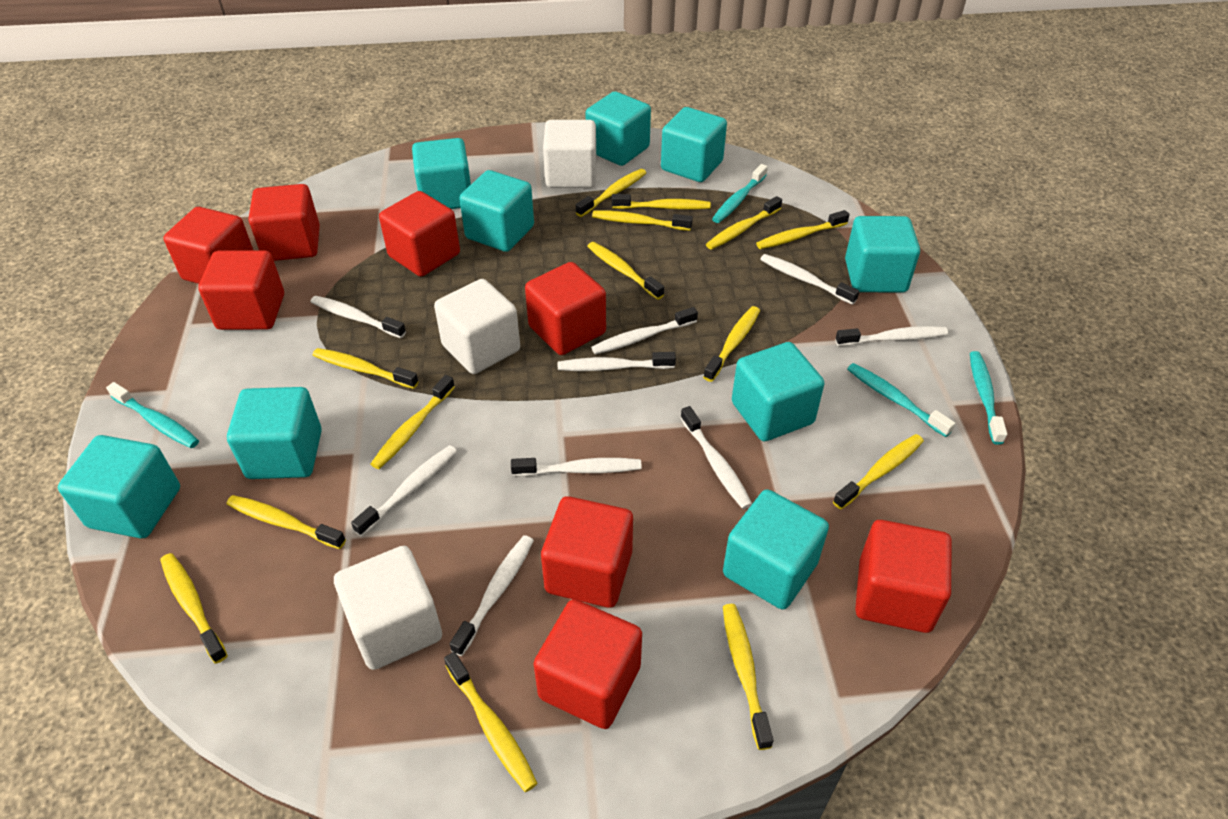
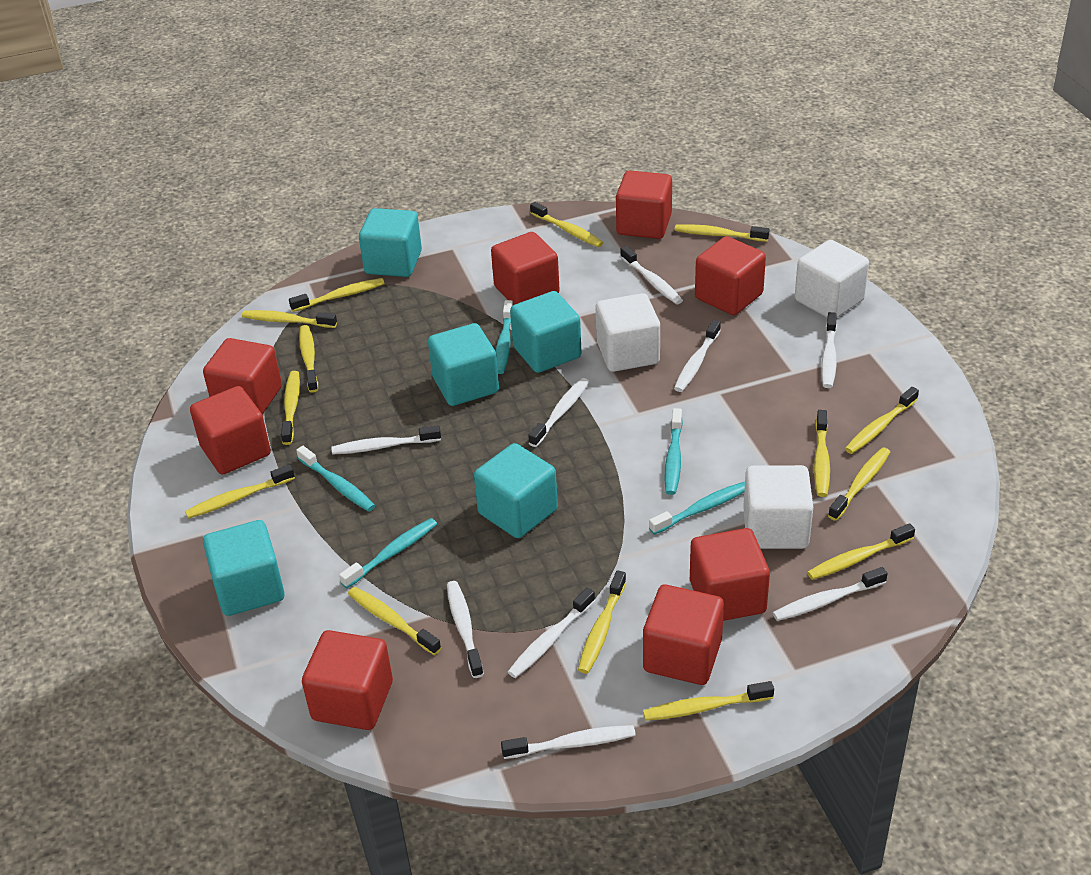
turquoise cube: 9 -> 5
turquoise toothbrush: 4 -> 5

